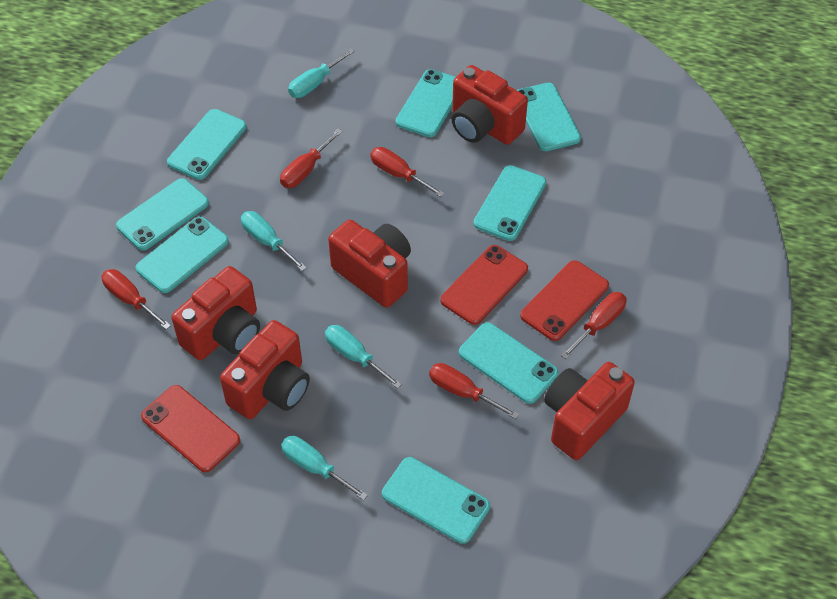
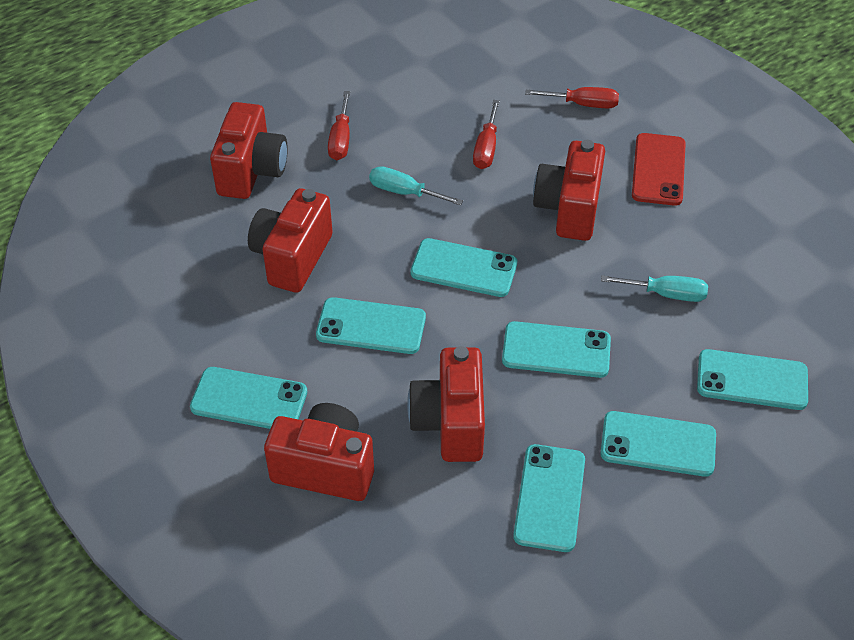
red phone: 3 -> 1
red screwdriver: 5 -> 3
turquoise phone: 8 -> 7
turquoise screwdriver: 4 -> 2

